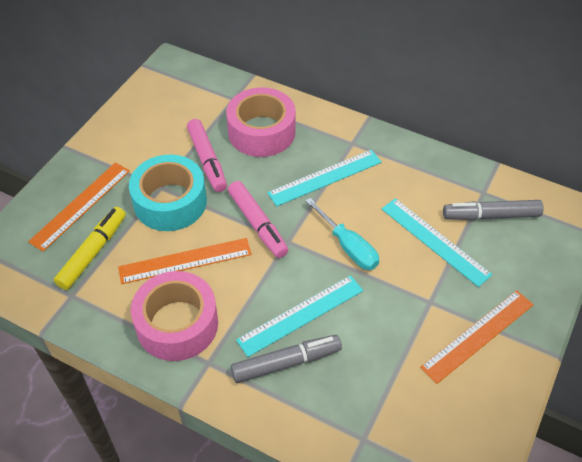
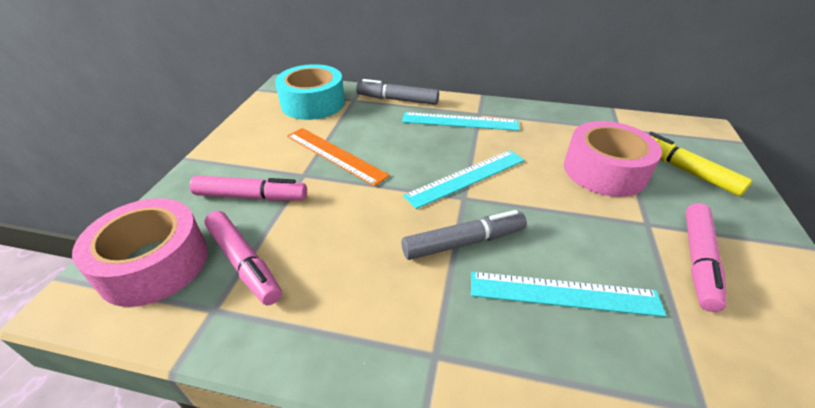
orange ruler: 3 -> 1
pink marker: 2 -> 3
turquoise screwdriver: 1 -> 0

